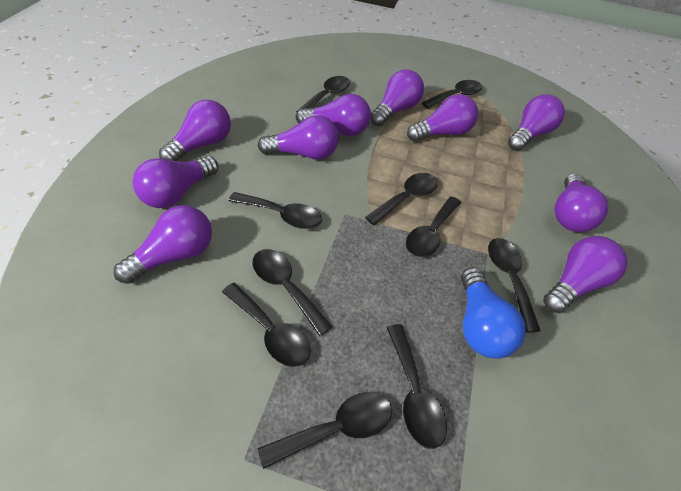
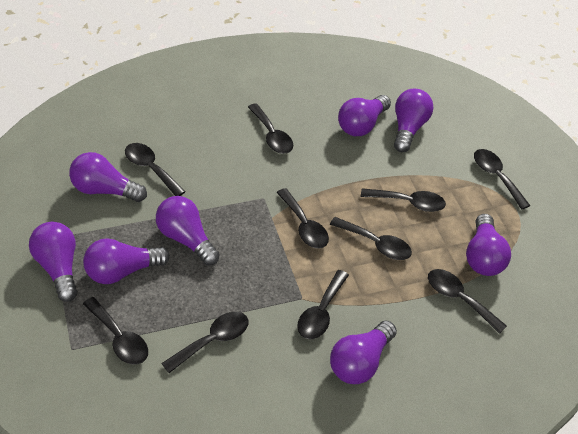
blue light bulb: 1 -> 0
purple light bulb: 10 -> 8

